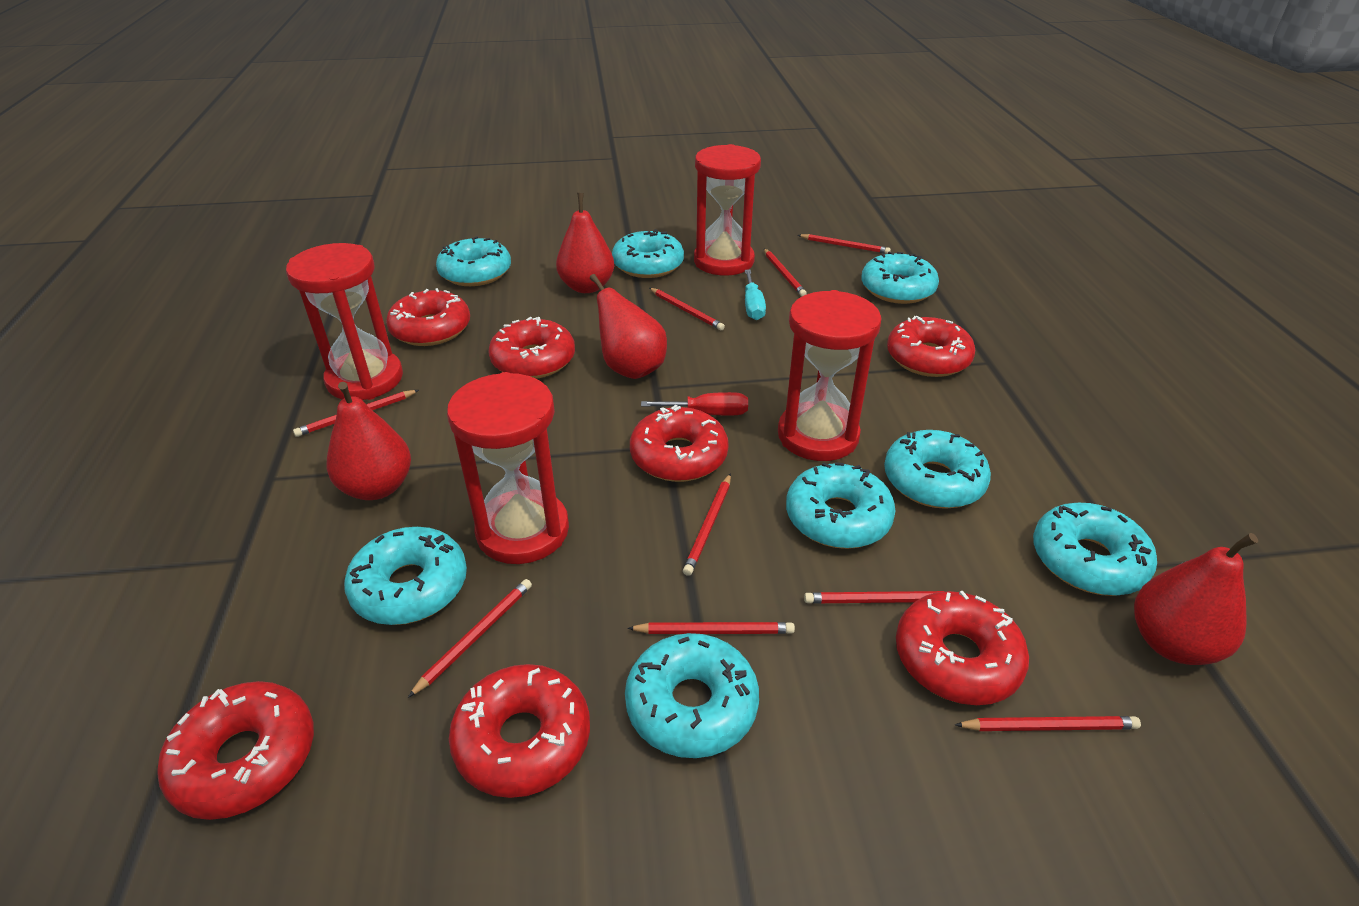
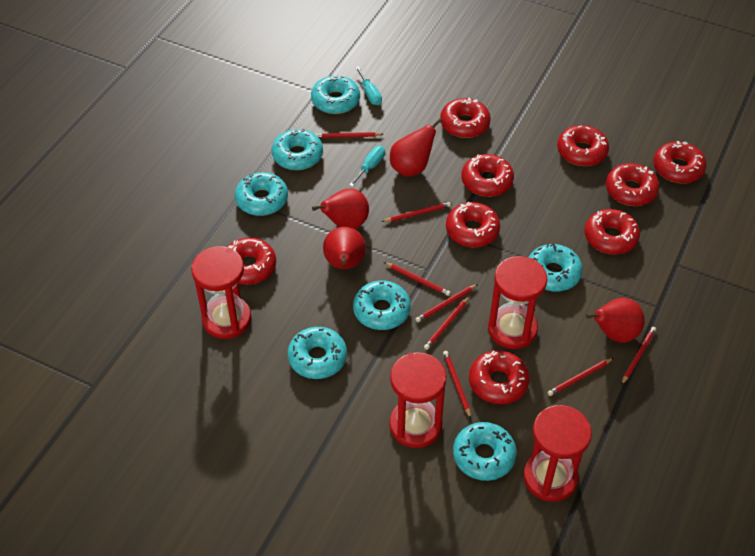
red donut: 7 -> 9
red pencil: 9 -> 8
red screwdriver: 1 -> 0
turquoise donut: 8 -> 7
turquoise screwdriver: 1 -> 2

